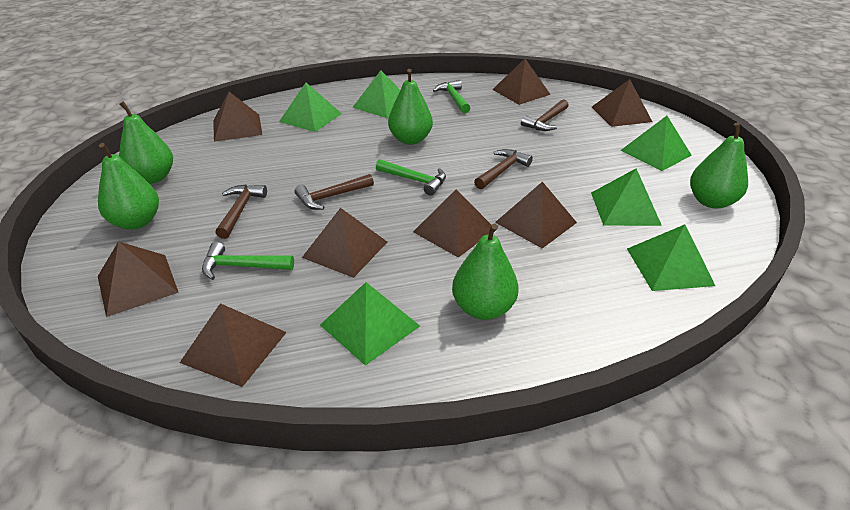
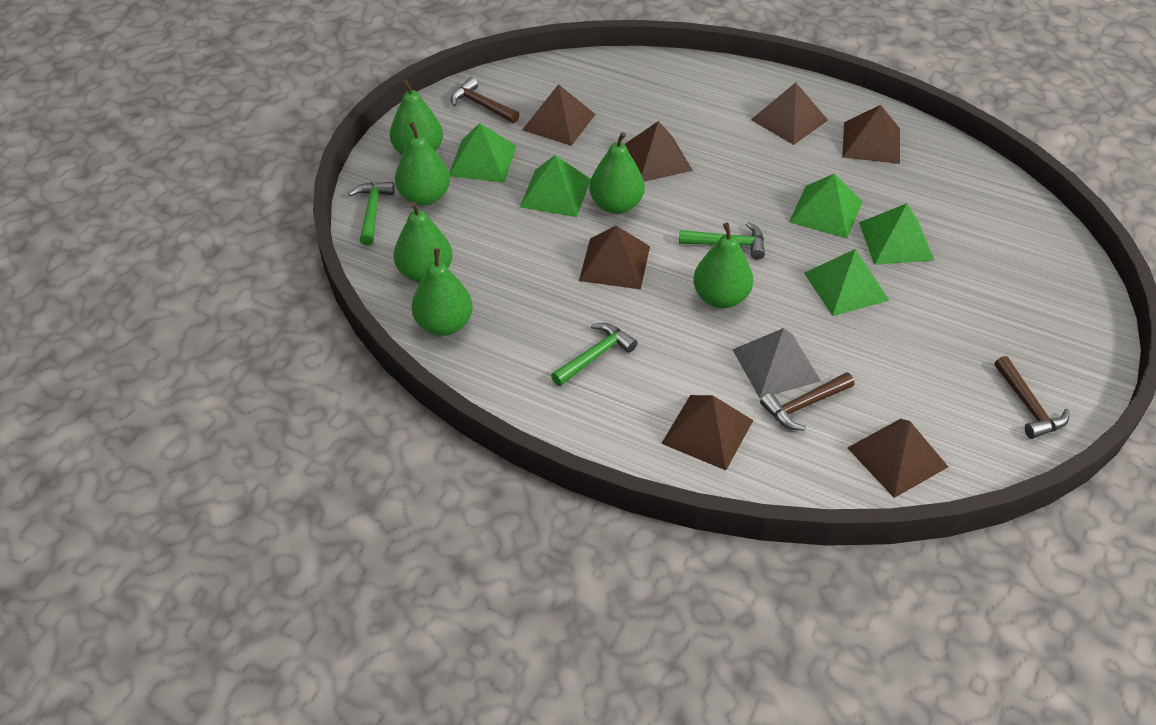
brown hammer: 4 -> 3
brown pyramid: 8 -> 7
green pear: 5 -> 6
green pyramid: 6 -> 5
grey pyramid: 0 -> 1

